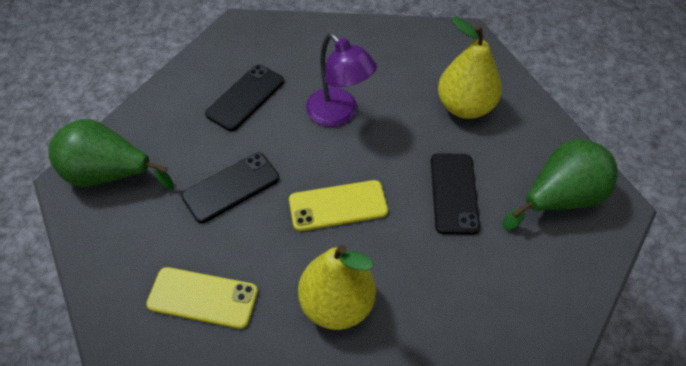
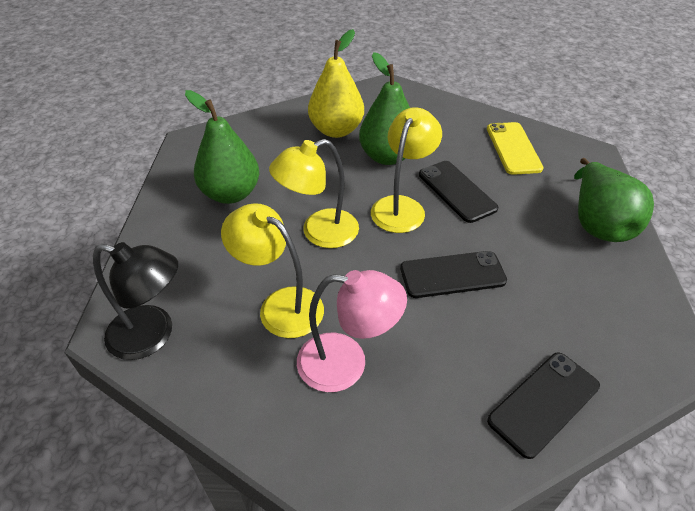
black lamp: 0 -> 1
green pear: 2 -> 3
pink lamp: 0 -> 1
purple lamp: 1 -> 0
yellow lamp: 0 -> 3
yellow pear: 2 -> 1
yellow phone: 2 -> 1

